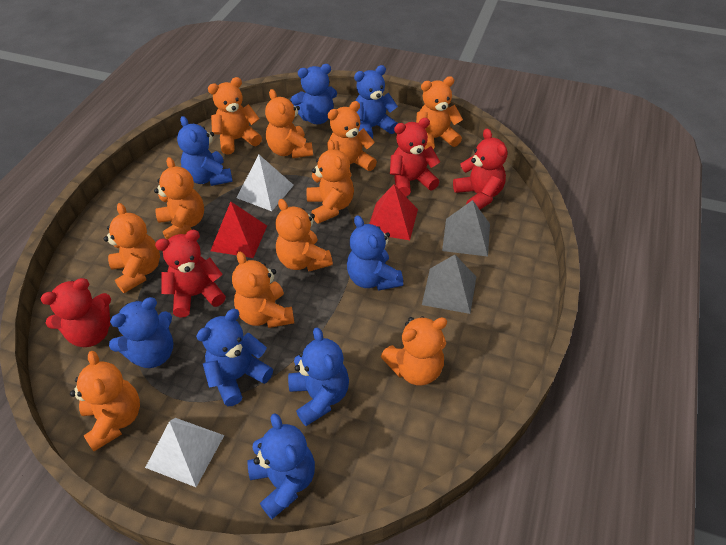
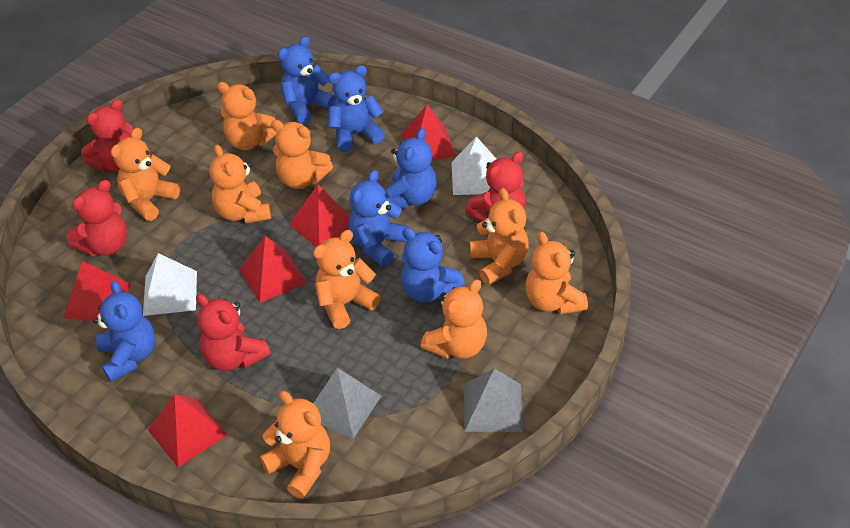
blue teddy bear: 8 -> 6
orange teddy bear: 11 -> 9
red pyramid: 2 -> 5

